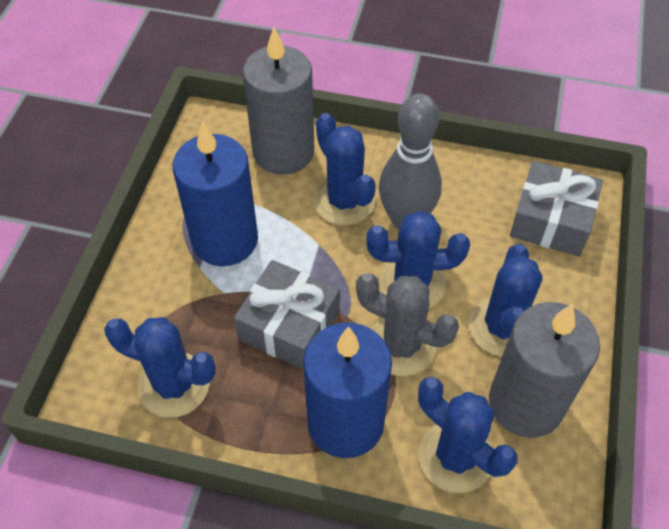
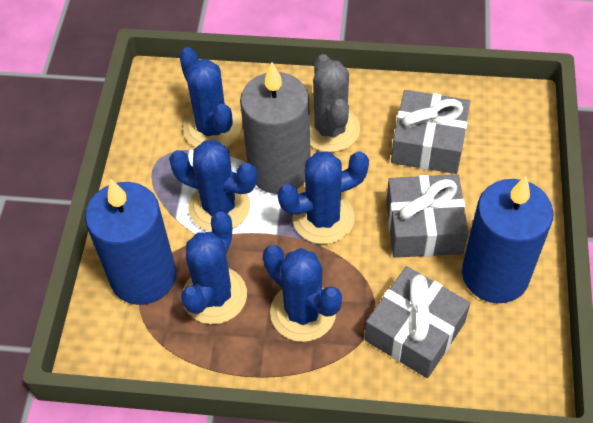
grey bowling pin: 1 -> 0
grey candle: 2 -> 1
grey gift: 2 -> 3

